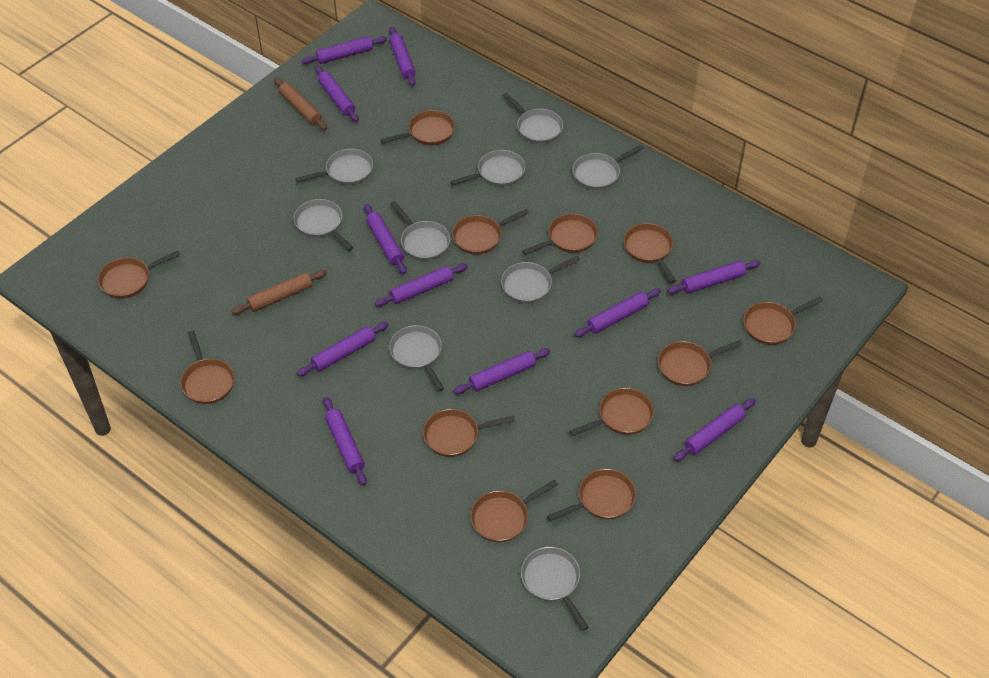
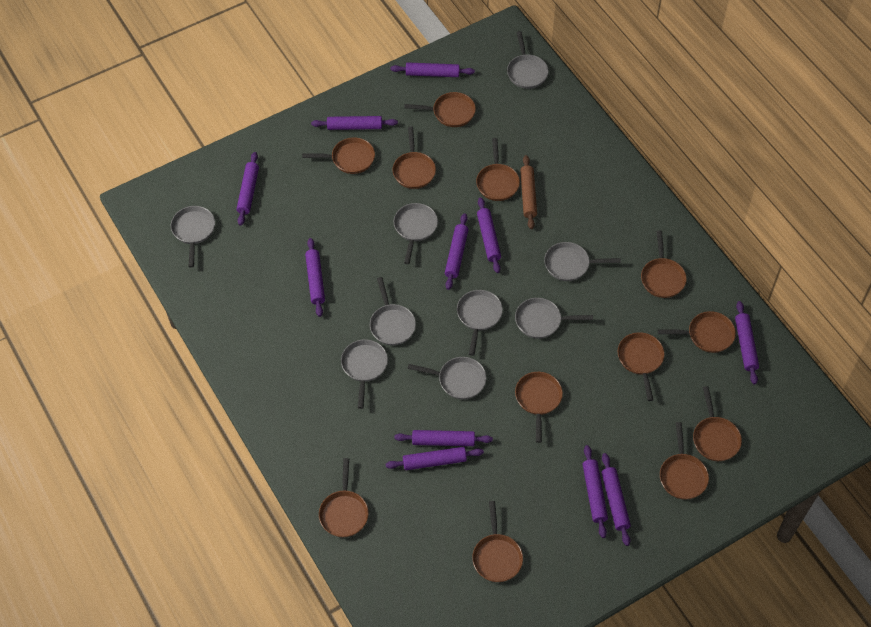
brown rolling pin: 2 -> 1

